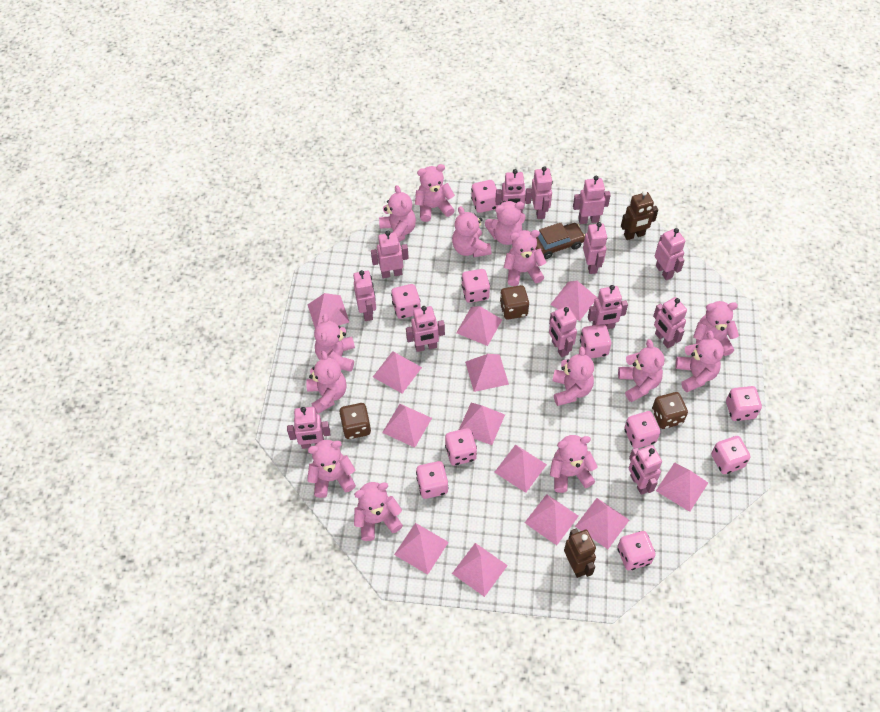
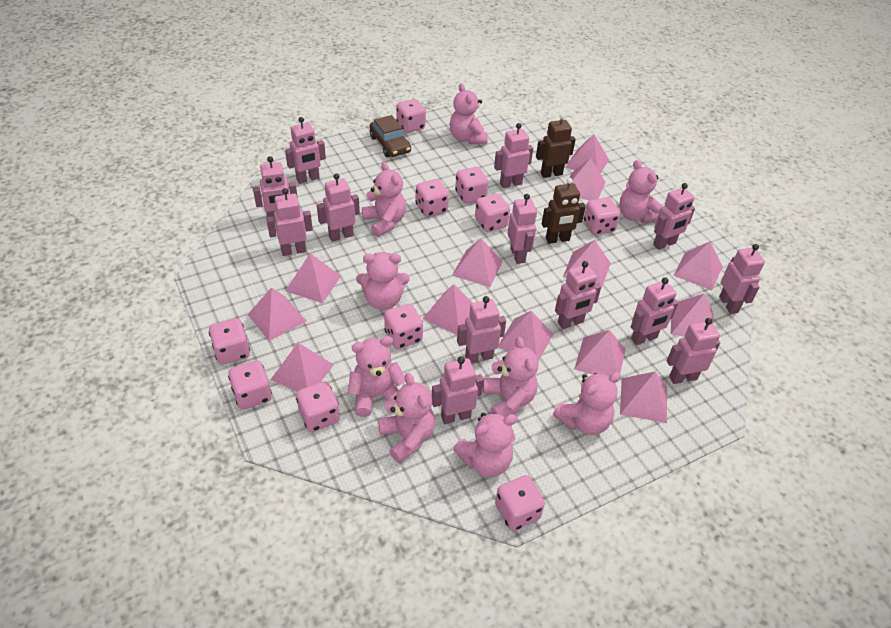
brown dice: 3 -> 0
pink teddy bear: 14 -> 9

